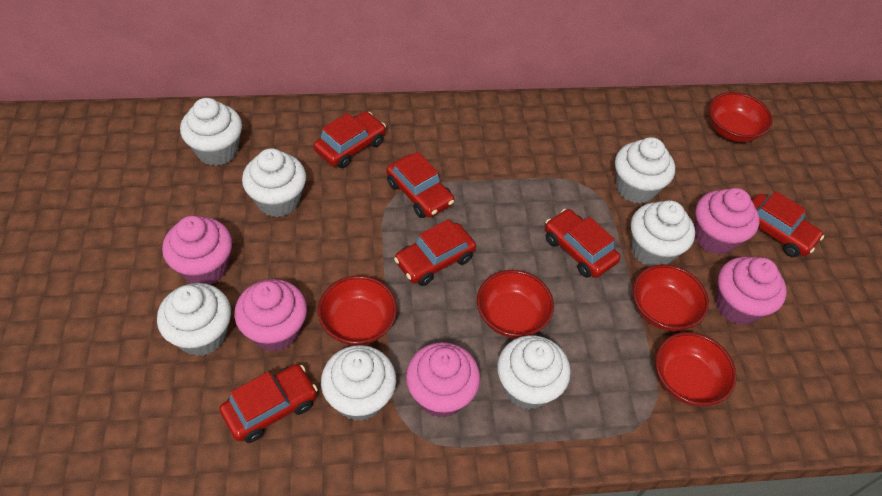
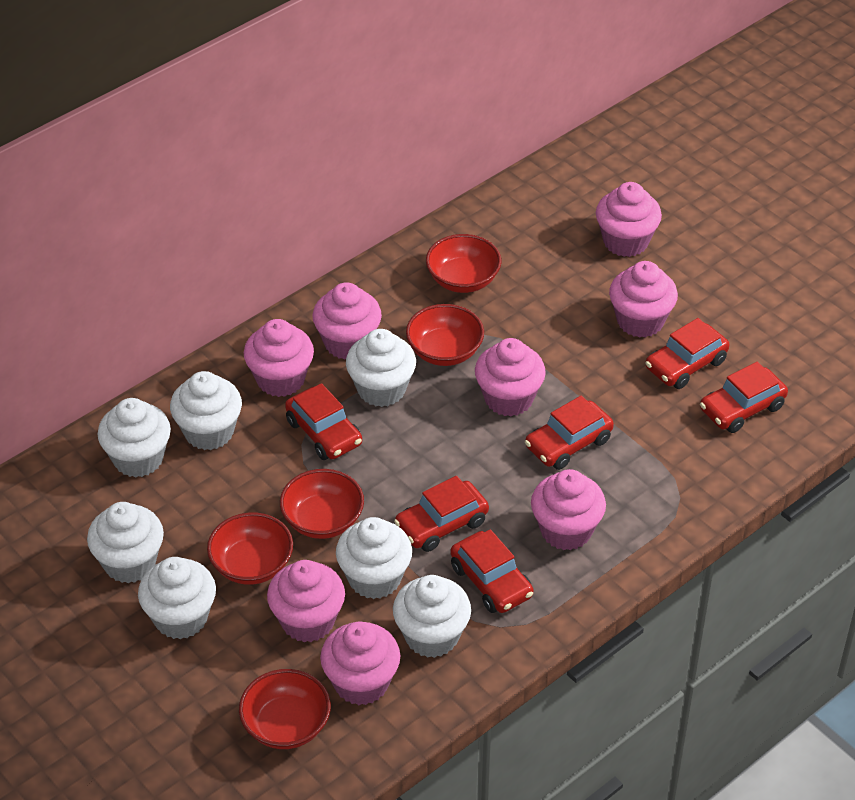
pink cupcake: 5 -> 8

